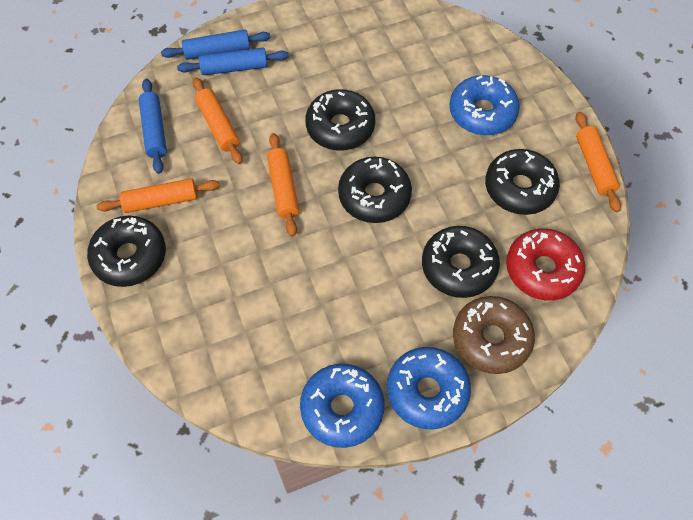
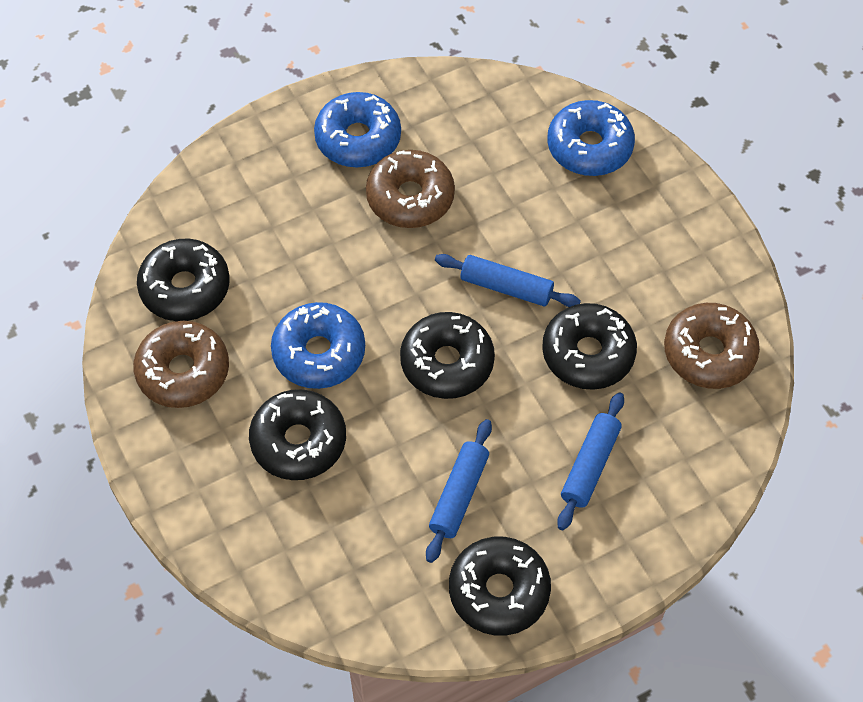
brown donut: 1 -> 3
orange rolling pin: 4 -> 0
red donut: 1 -> 0

